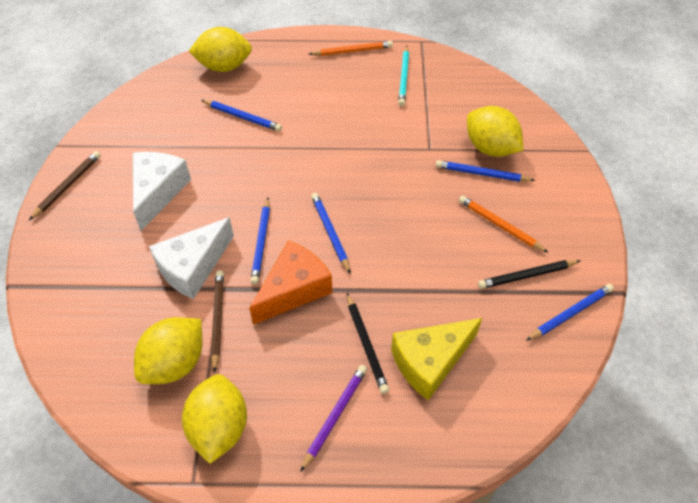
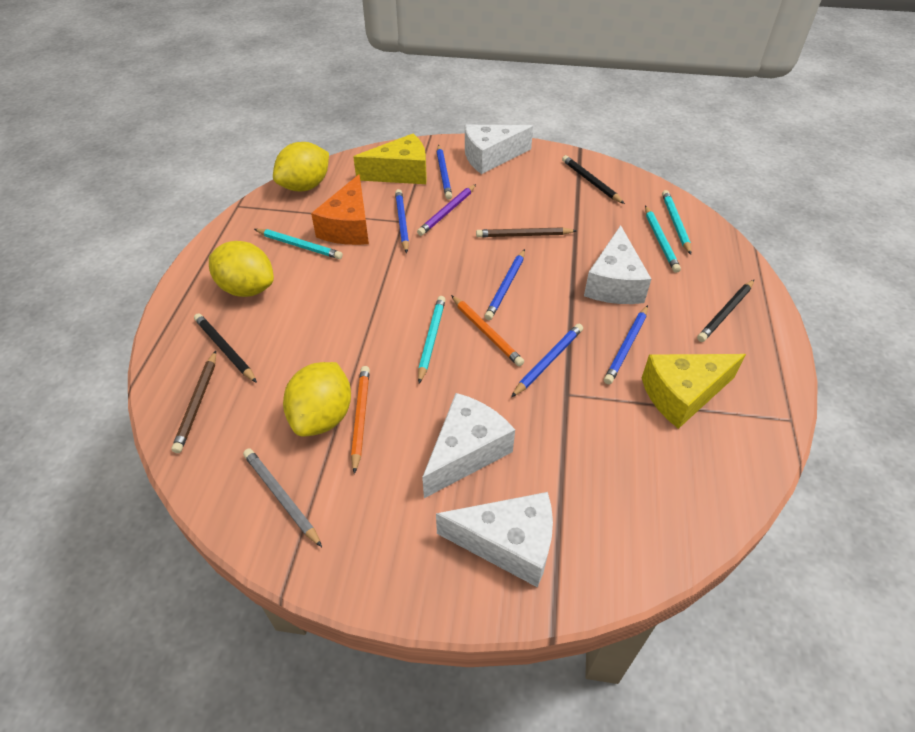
black pencil: 2 -> 3
grey pencil: 0 -> 1
turquoise pencil: 1 -> 4
white cheese: 2 -> 4
yellow cheese: 1 -> 2
yellow lemon: 4 -> 3

